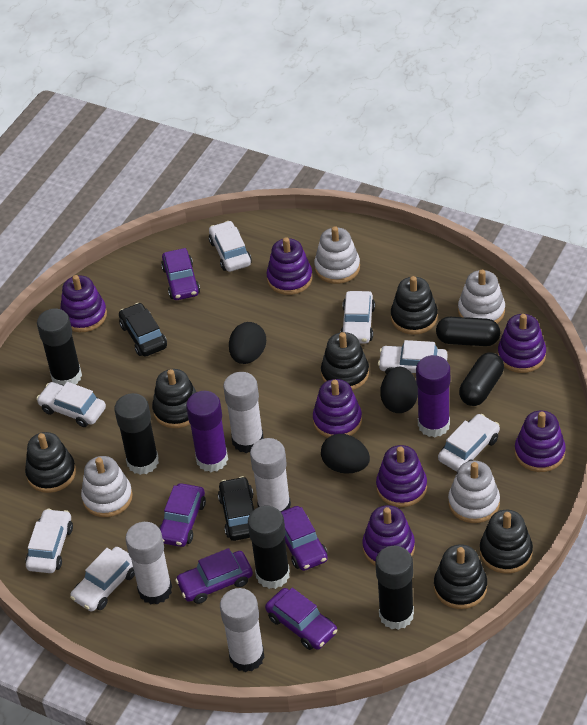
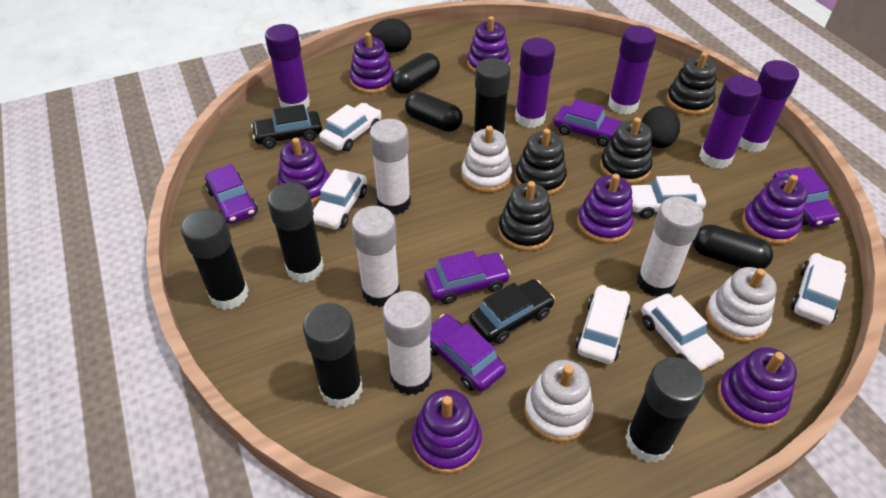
black capsule: 2 -> 3
black egg: 3 -> 2
black glue stick: 4 -> 5
black stacking toy: 6 -> 4
purple glue stick: 2 -> 5
white car: 7 -> 6
white stacking toy: 4 -> 3

